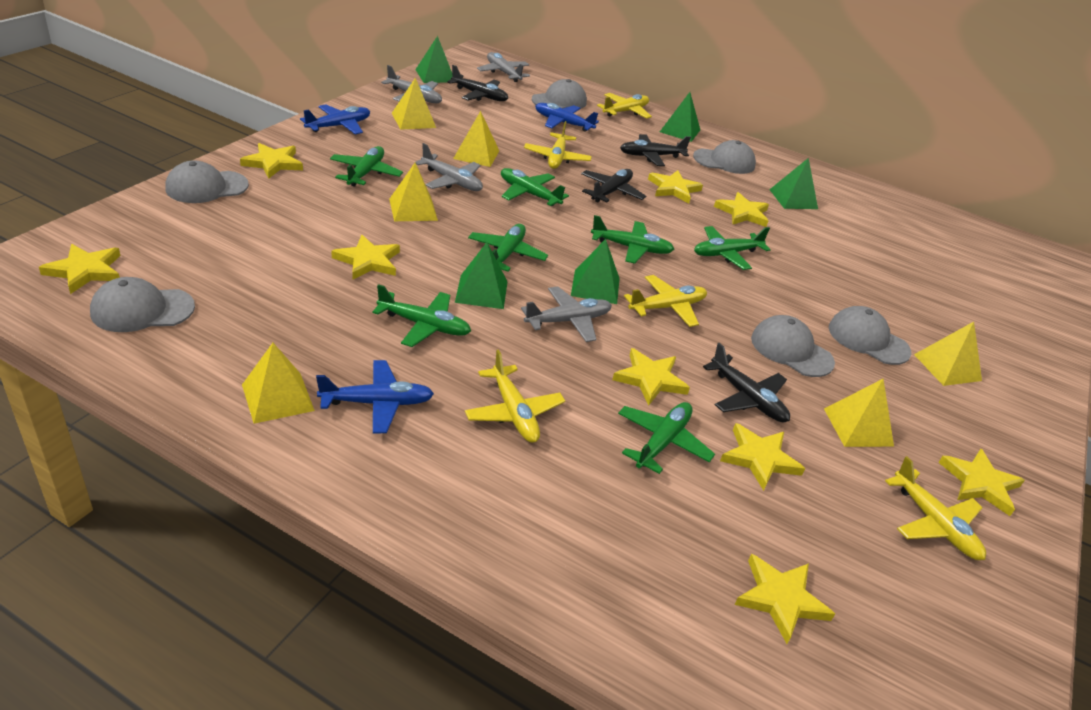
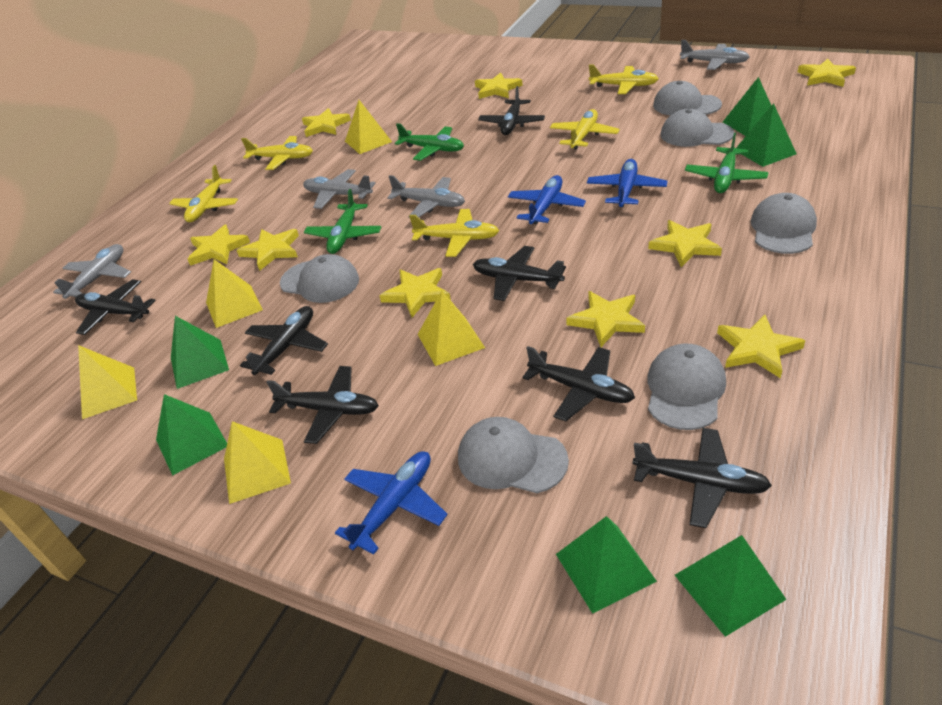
black plane: 4 -> 7
green plane: 7 -> 3
green pyramid: 5 -> 6
yellow pyramid: 6 -> 5

